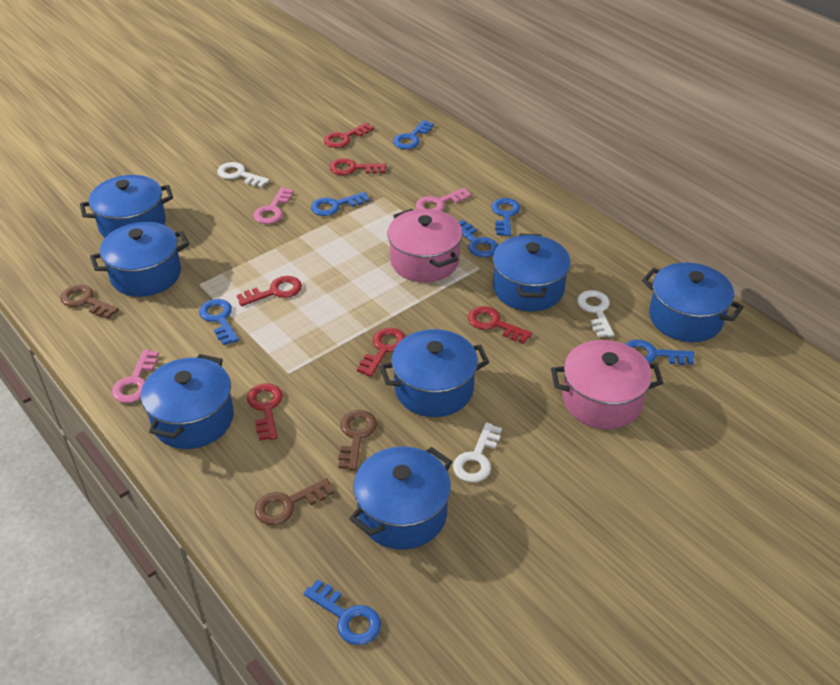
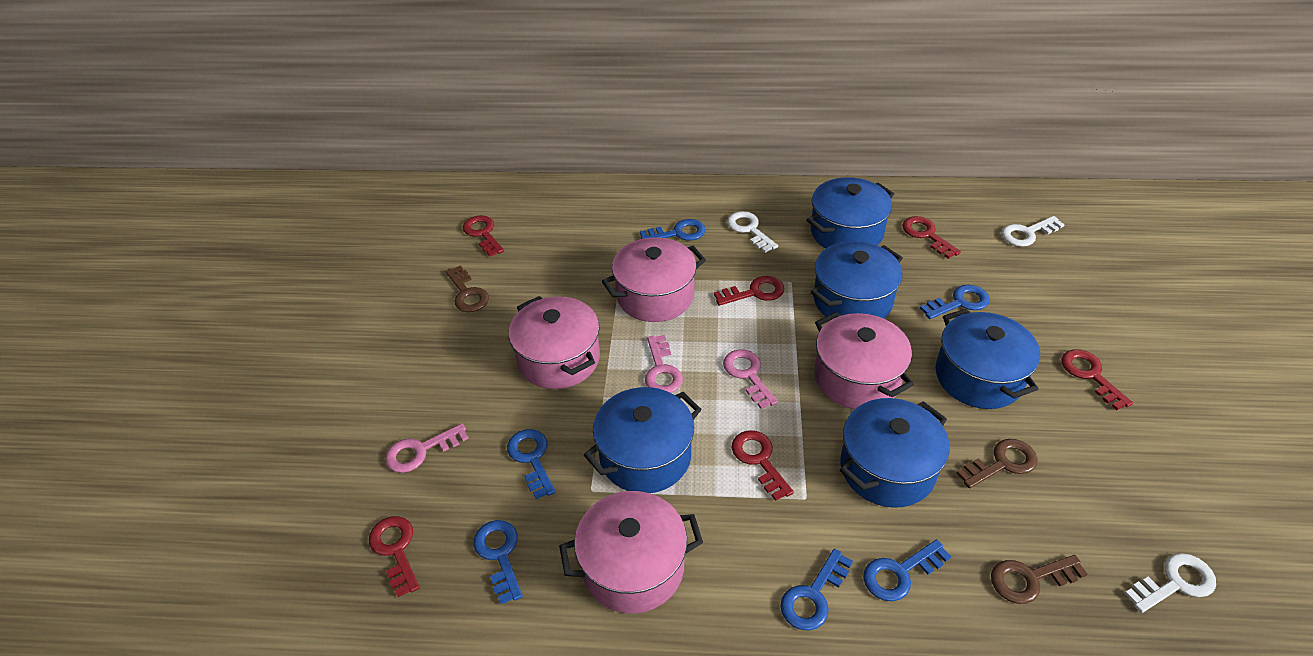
blue key: 7 -> 6
blue pot: 7 -> 5
pink pot: 2 -> 4

